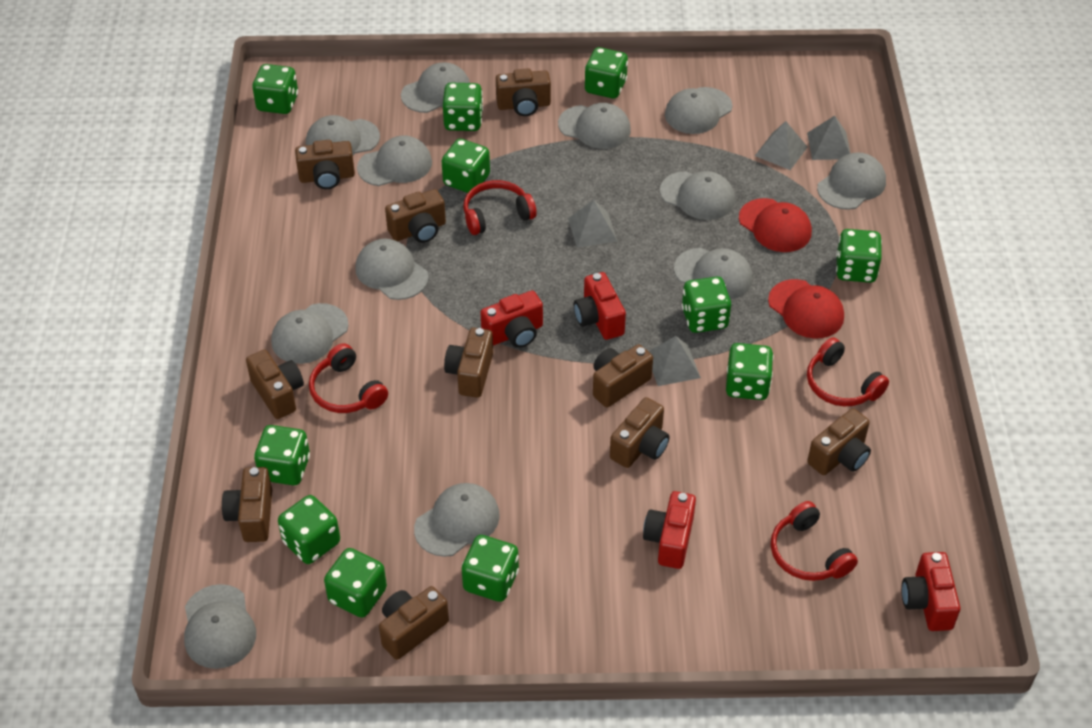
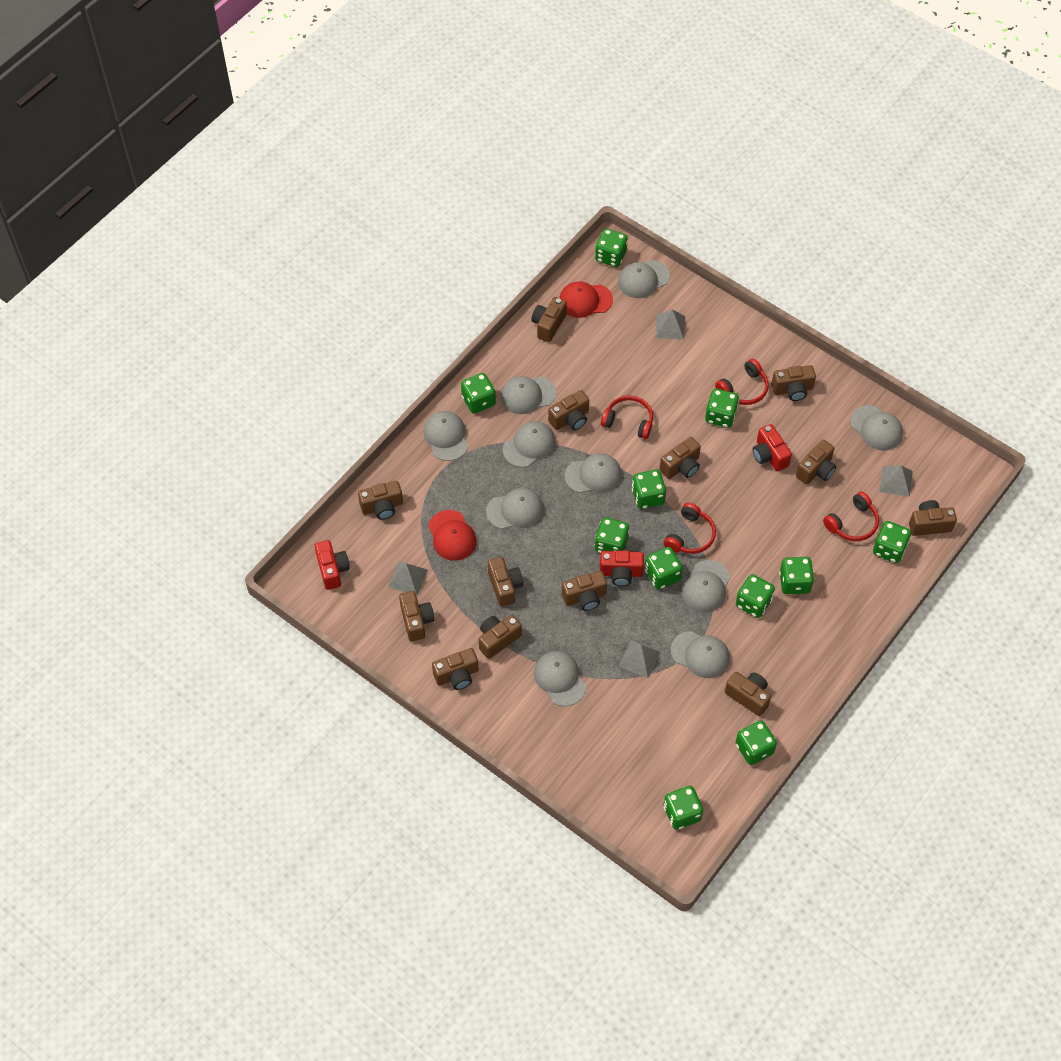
brown camera: 10 -> 13
grey cap: 12 -> 10
red camera: 4 -> 3

